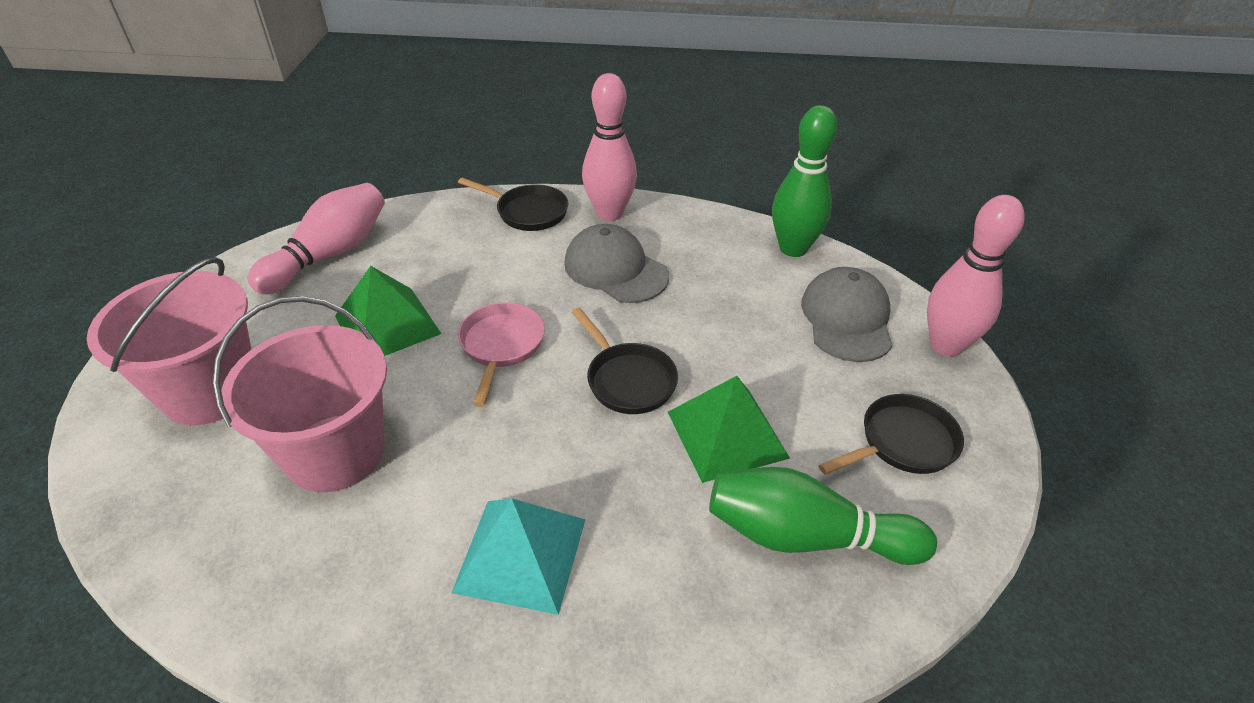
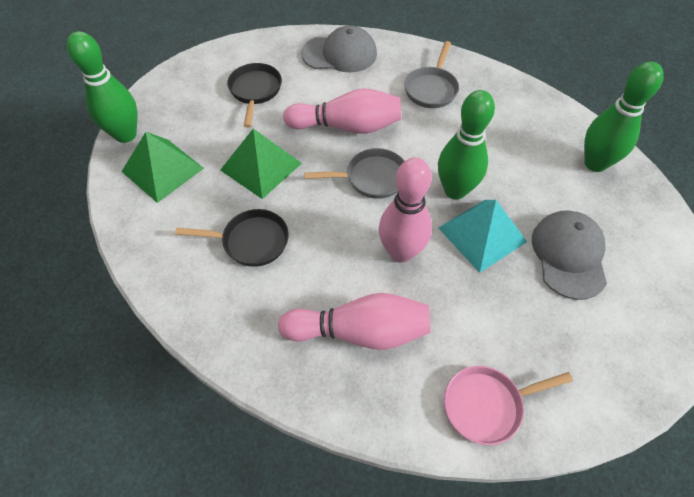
black pan: 3 -> 2
green bowling pin: 2 -> 3
grey pan: 0 -> 2
pink bucket: 2 -> 0

